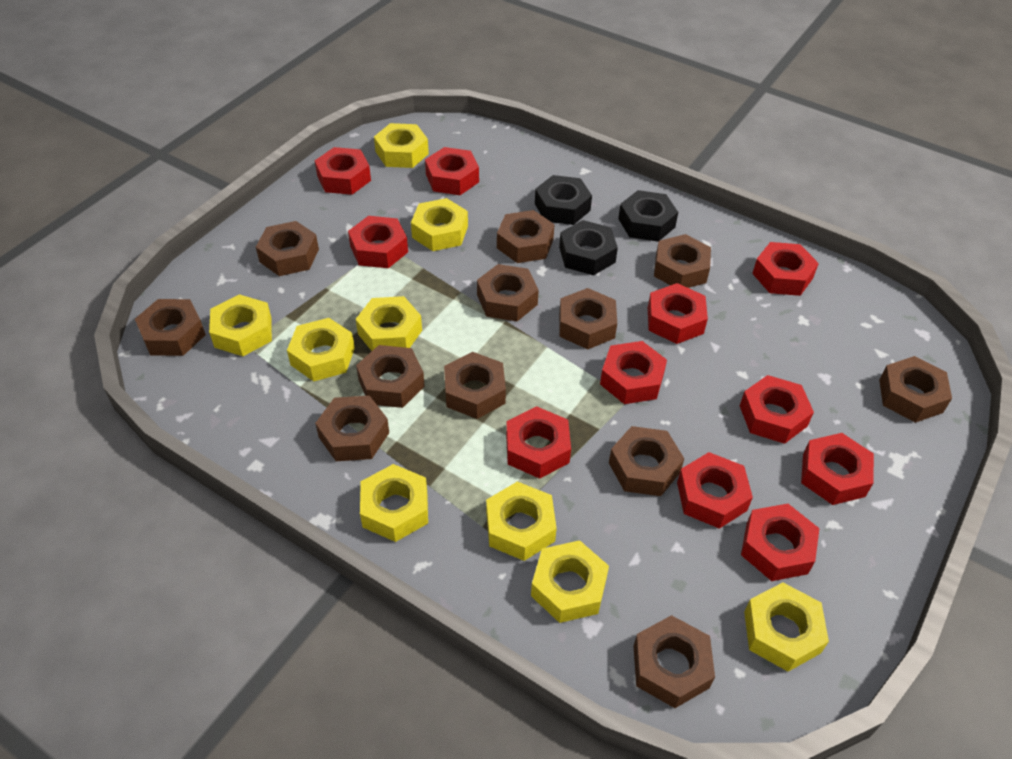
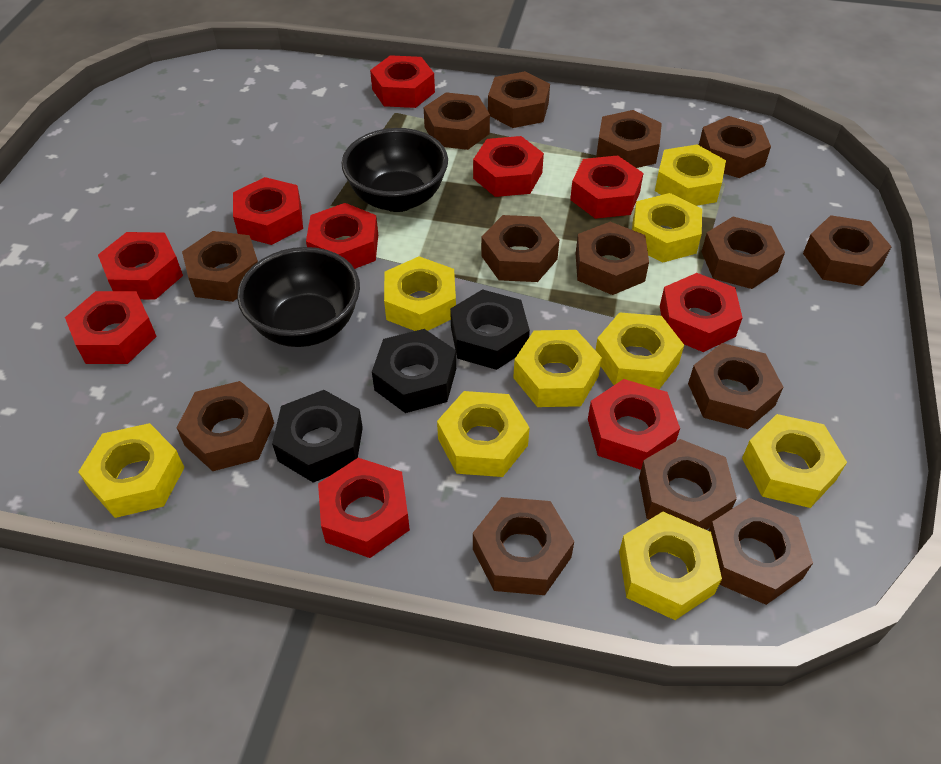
black bowl: 0 -> 2
brown nut: 12 -> 14
red nut: 11 -> 10

